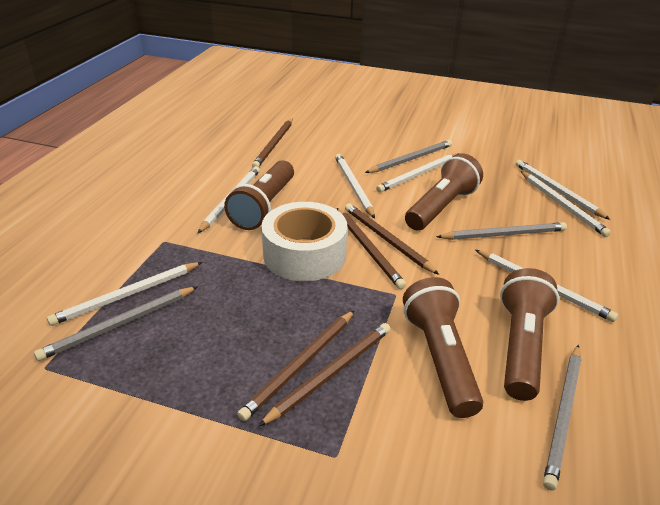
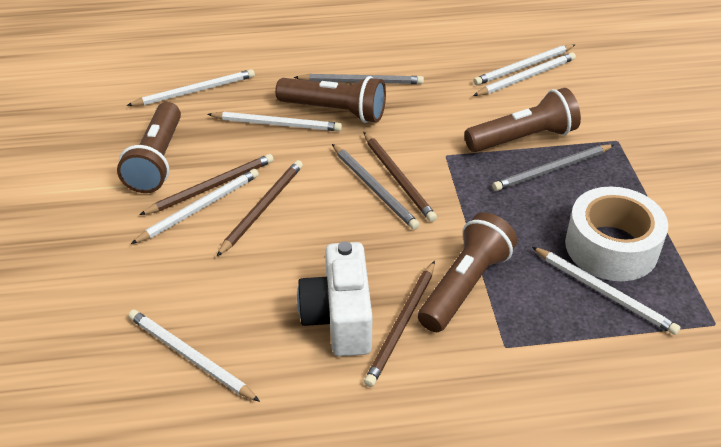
brown pencil: 5 -> 4
grey pencil: 4 -> 3
white camera: 0 -> 1

